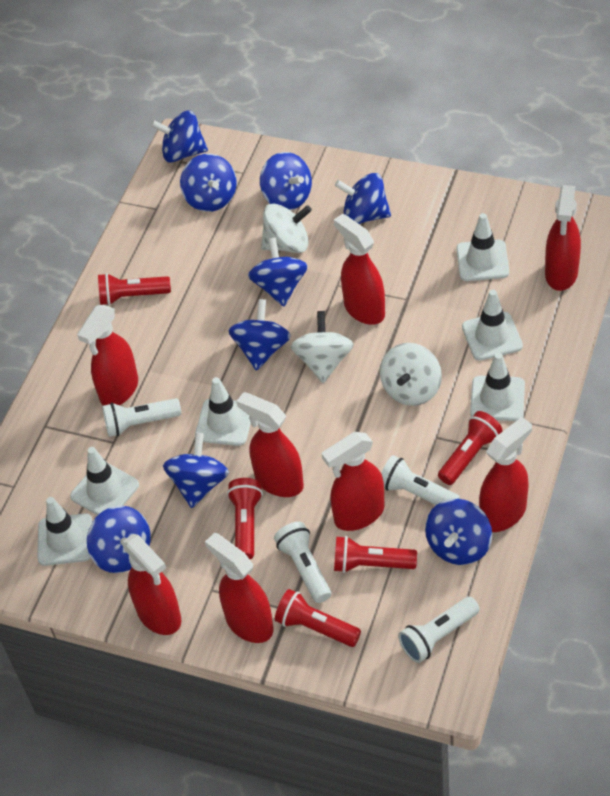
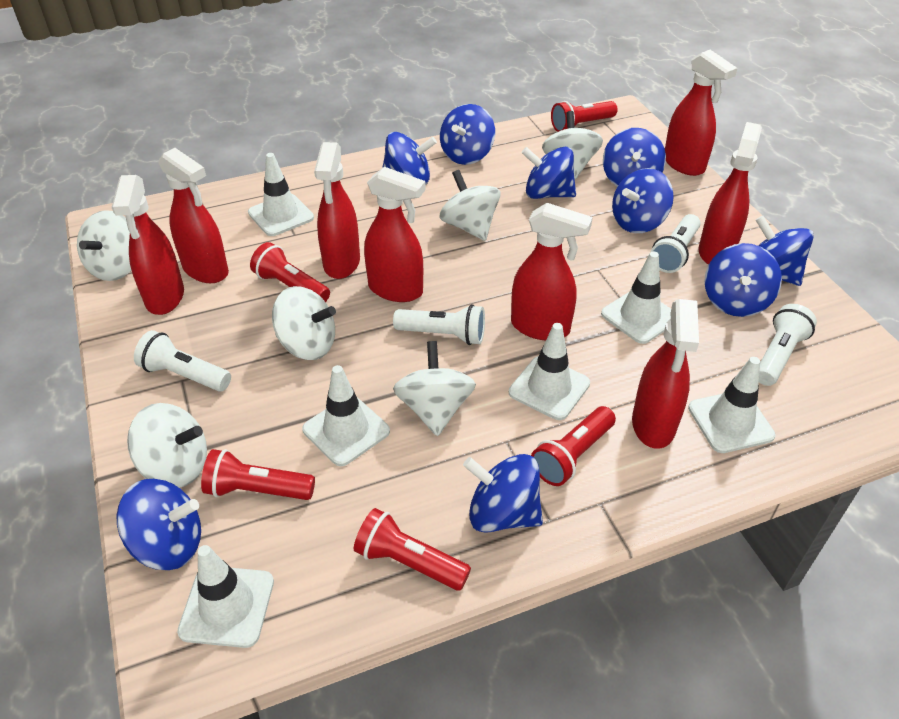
white spinning top: 3 -> 6

